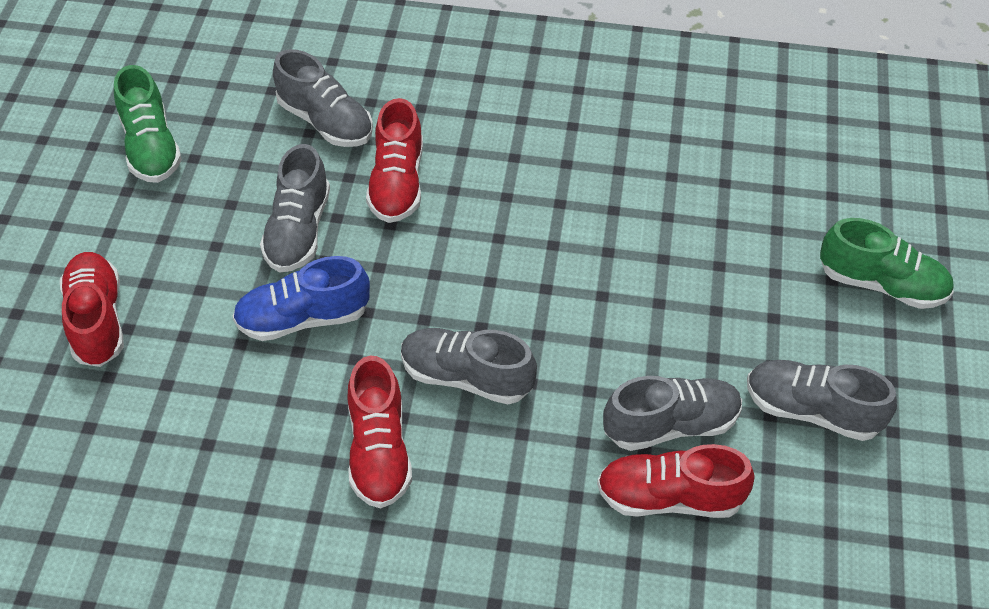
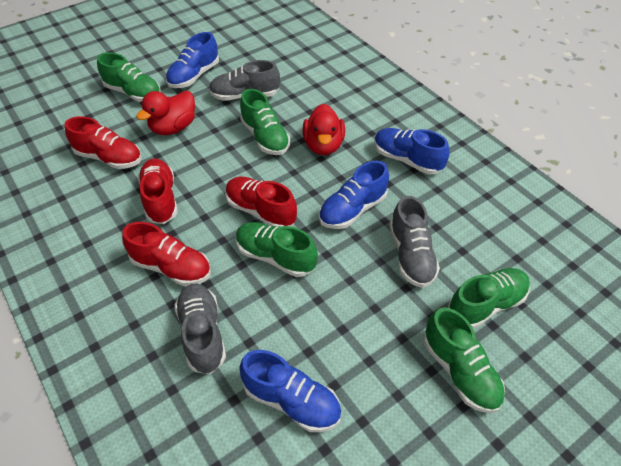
blue shoe: 1 -> 4
green shoe: 2 -> 5
grey shoe: 5 -> 3
red duck: 0 -> 2

